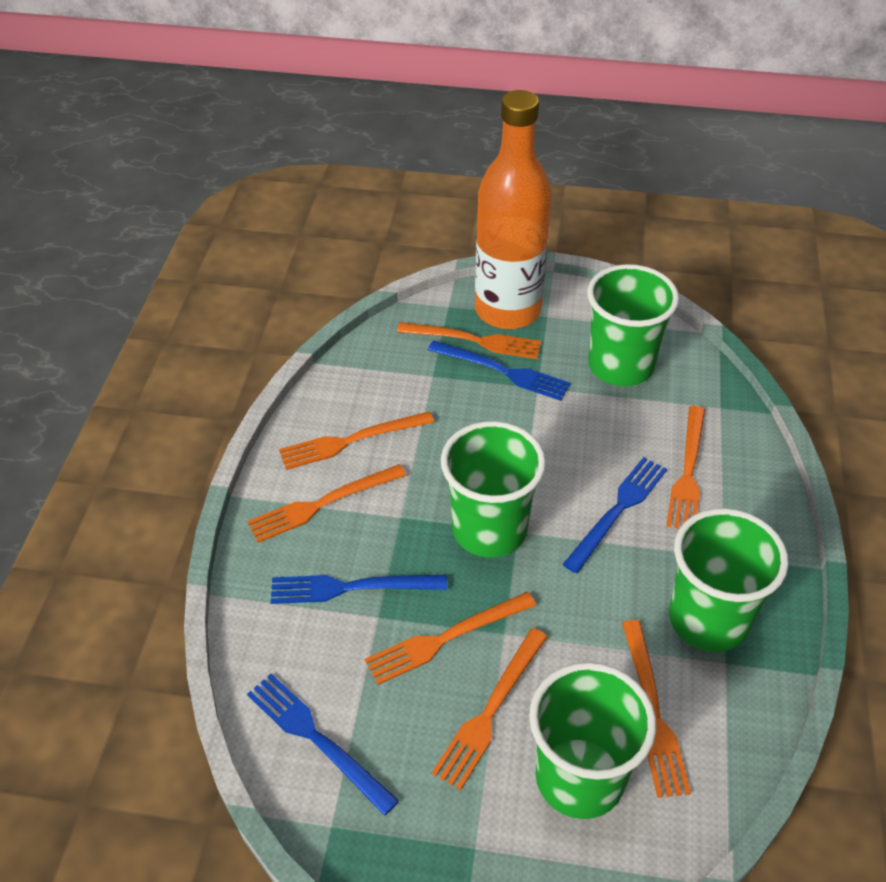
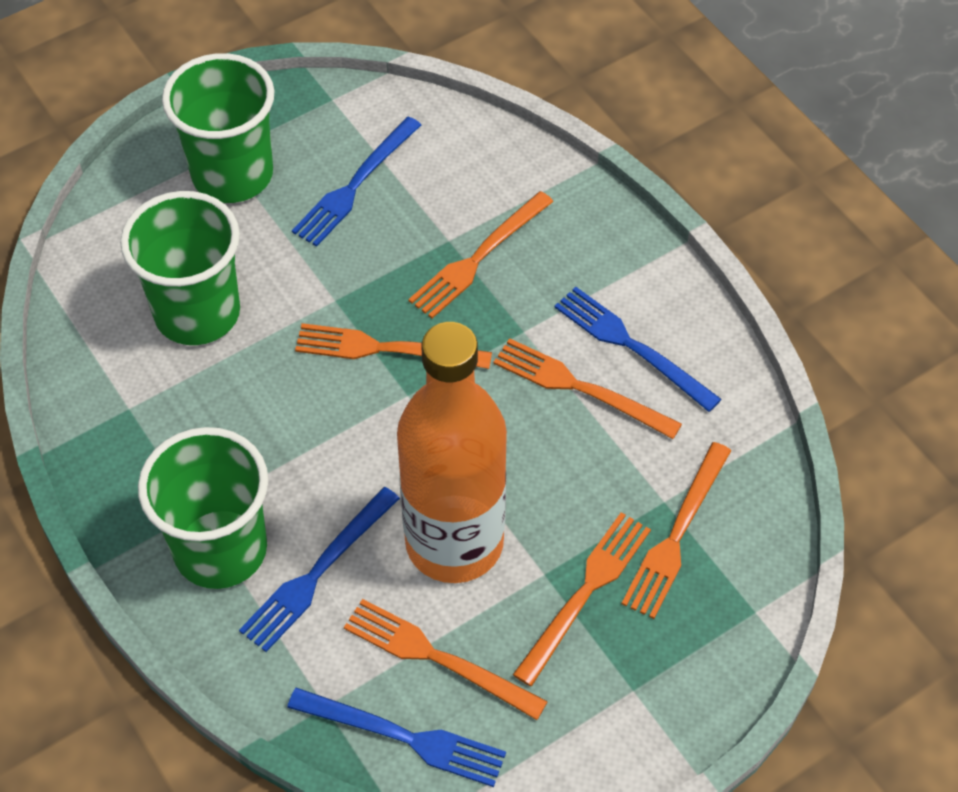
green cup: 4 -> 3
orange fork: 7 -> 6

